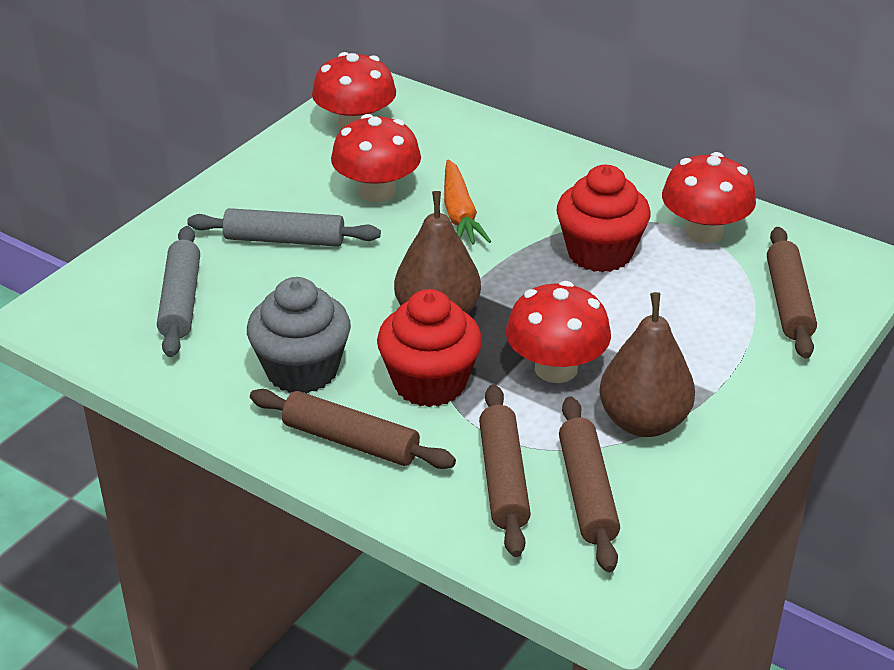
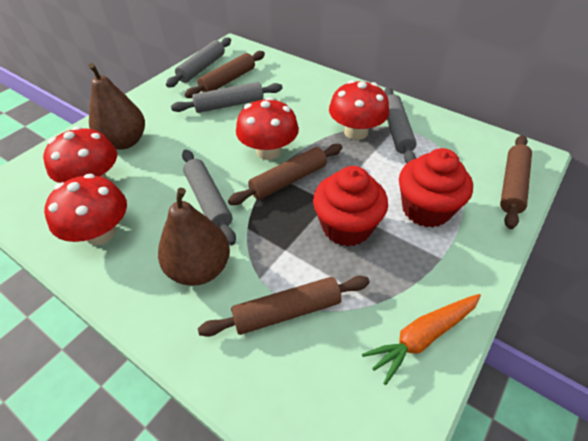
grey cupcake: 1 -> 0
grey rolling pin: 2 -> 4

